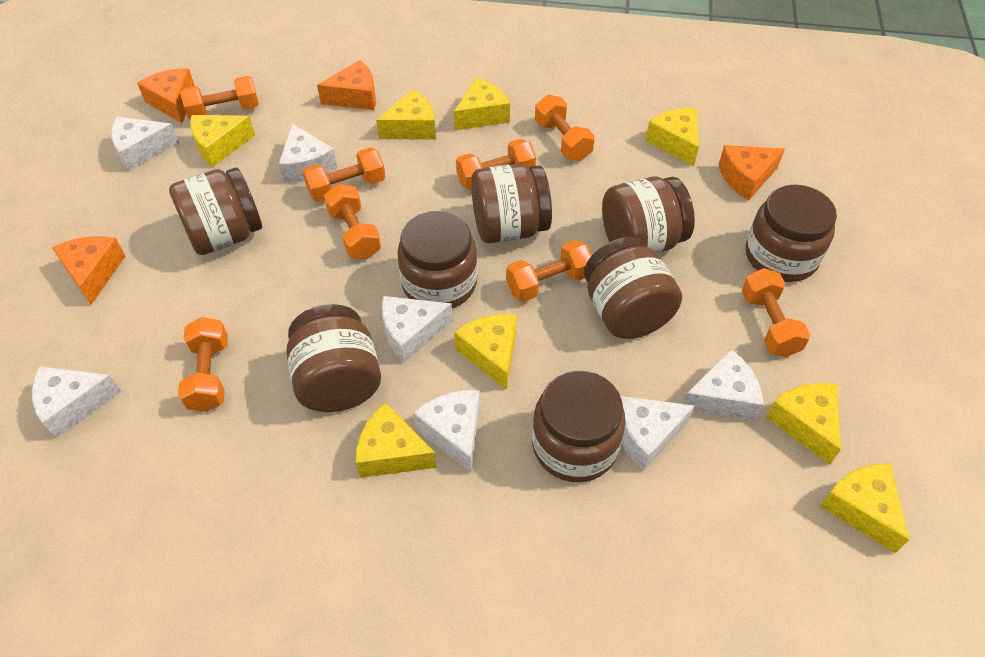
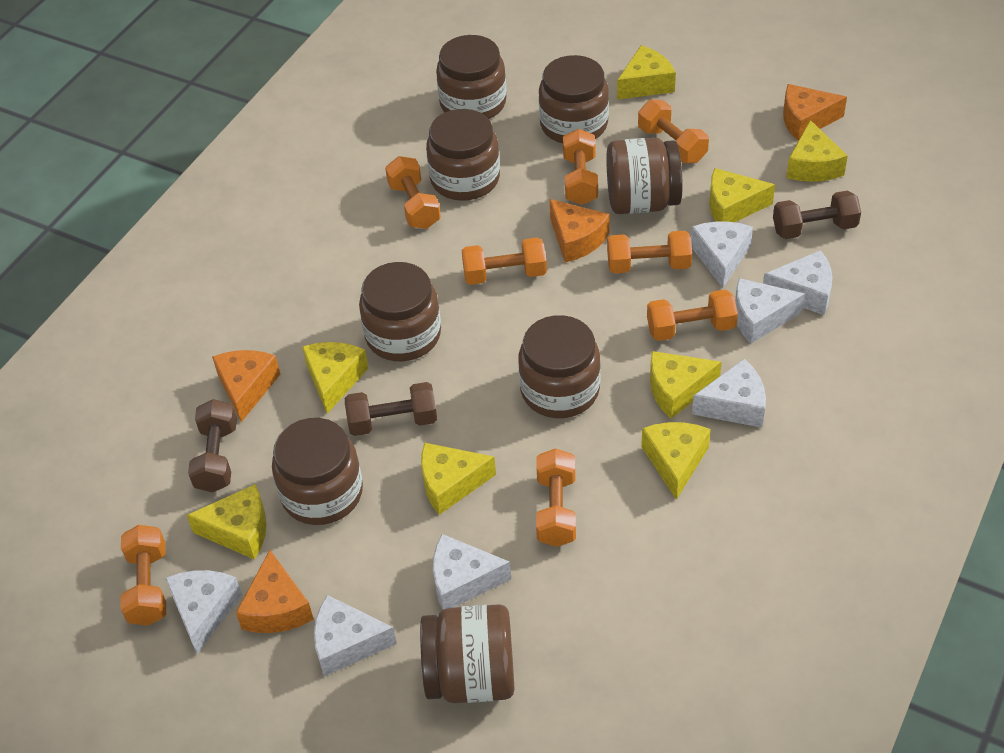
brown dumbbell: 0 -> 3

